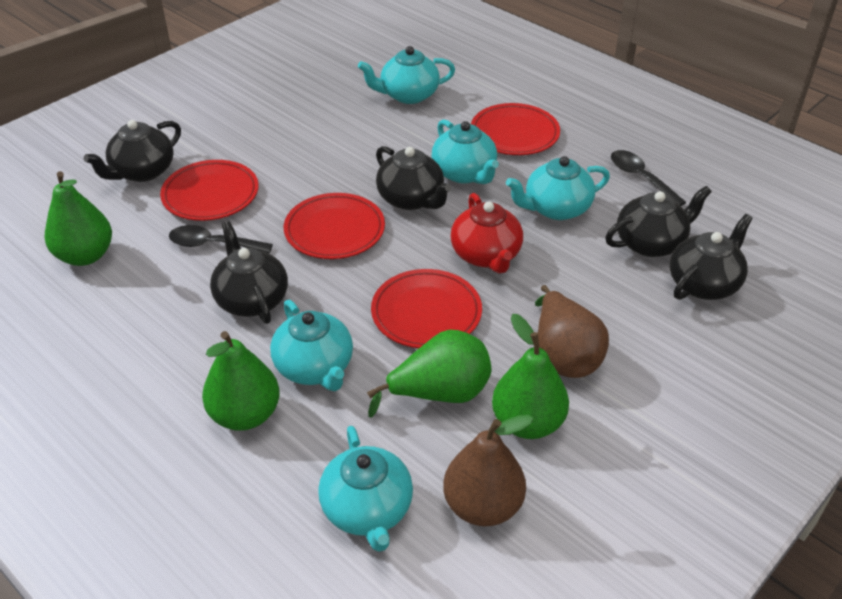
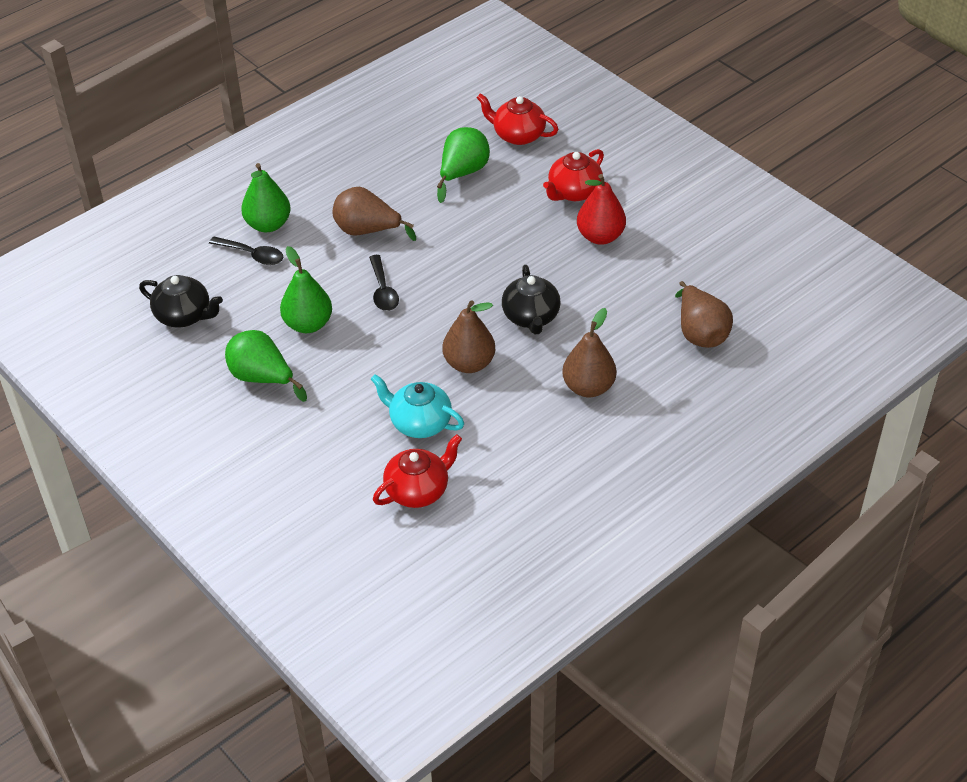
black teapot: 5 -> 2
brown pear: 2 -> 4
red pear: 0 -> 1
red plate: 4 -> 0
red teapot: 1 -> 3
turquoise teapot: 5 -> 1

